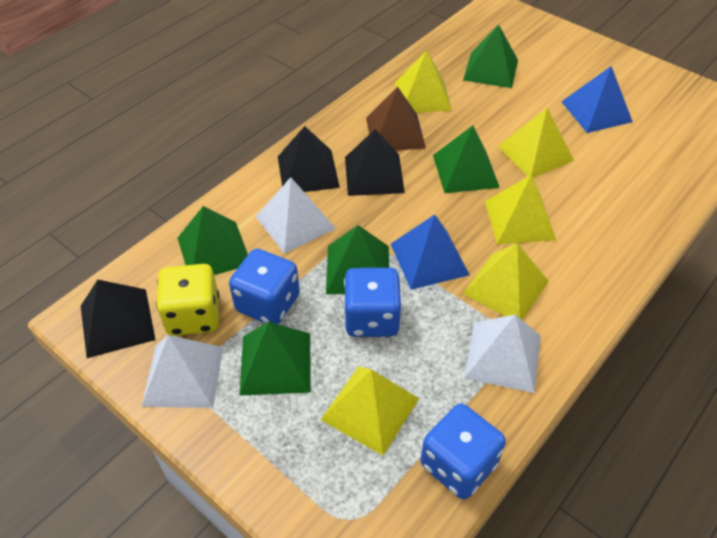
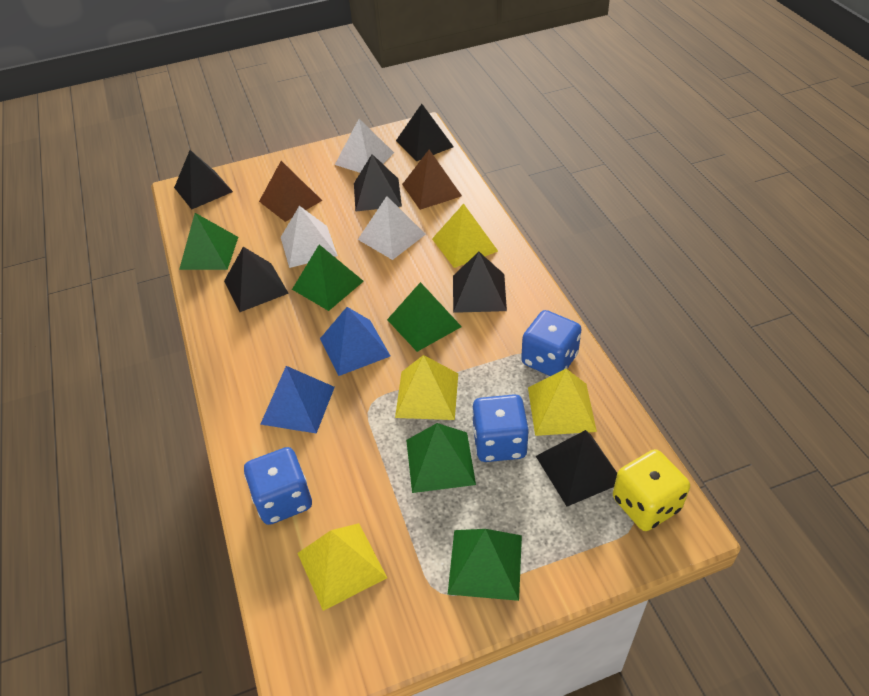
black pyramid: 3 -> 6
brown pyramid: 1 -> 2
yellow pyramid: 5 -> 4

